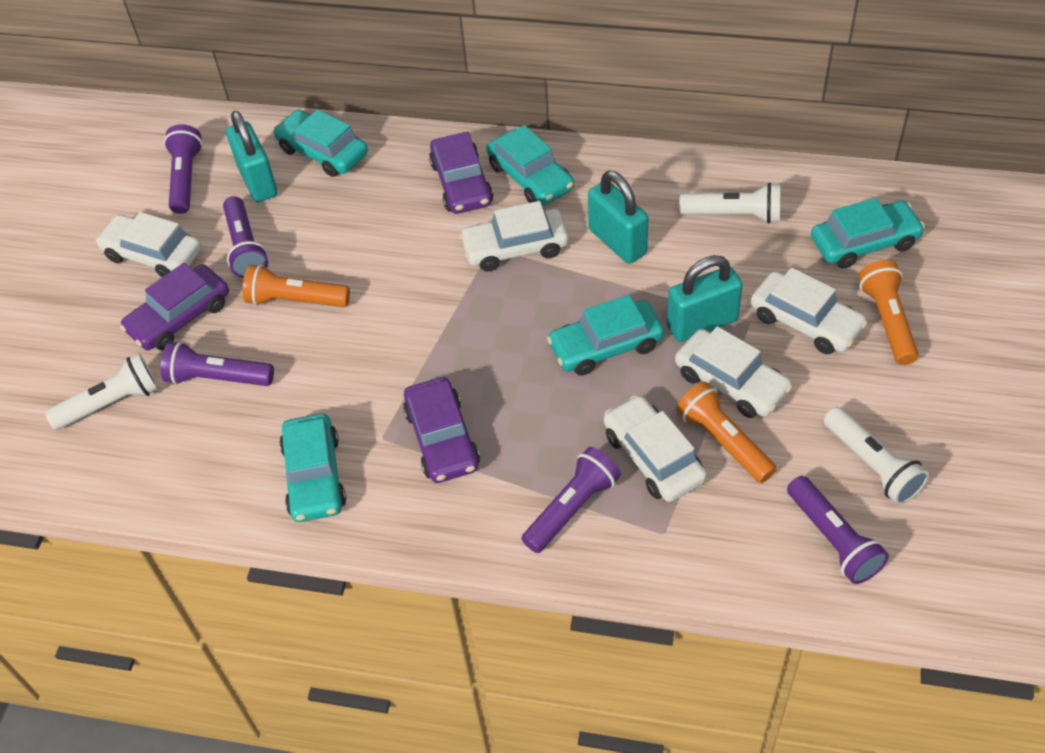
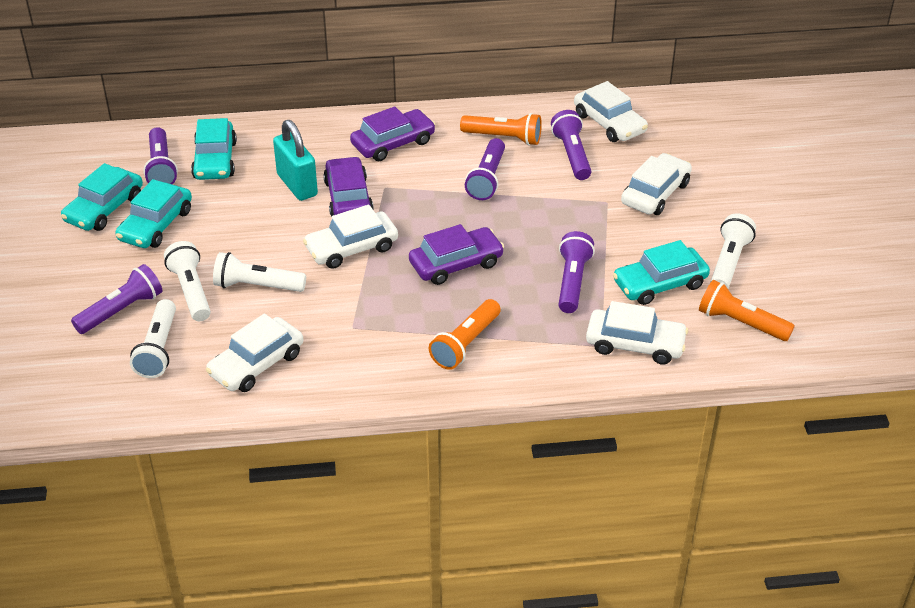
turquoise car: 5 -> 4
turquoise padlock: 3 -> 1
white flashlight: 3 -> 4

